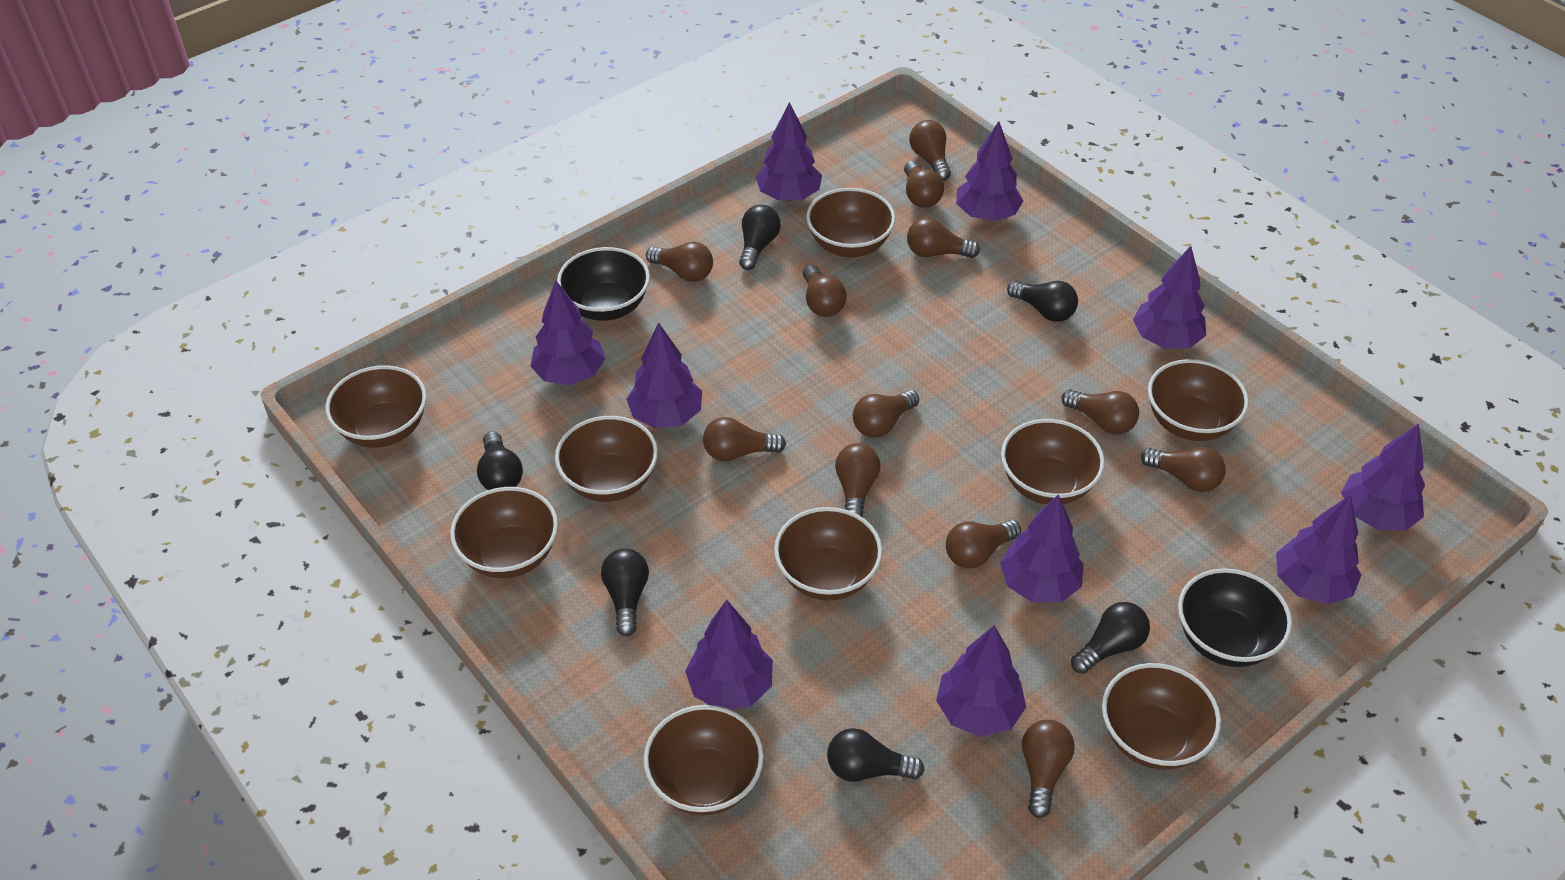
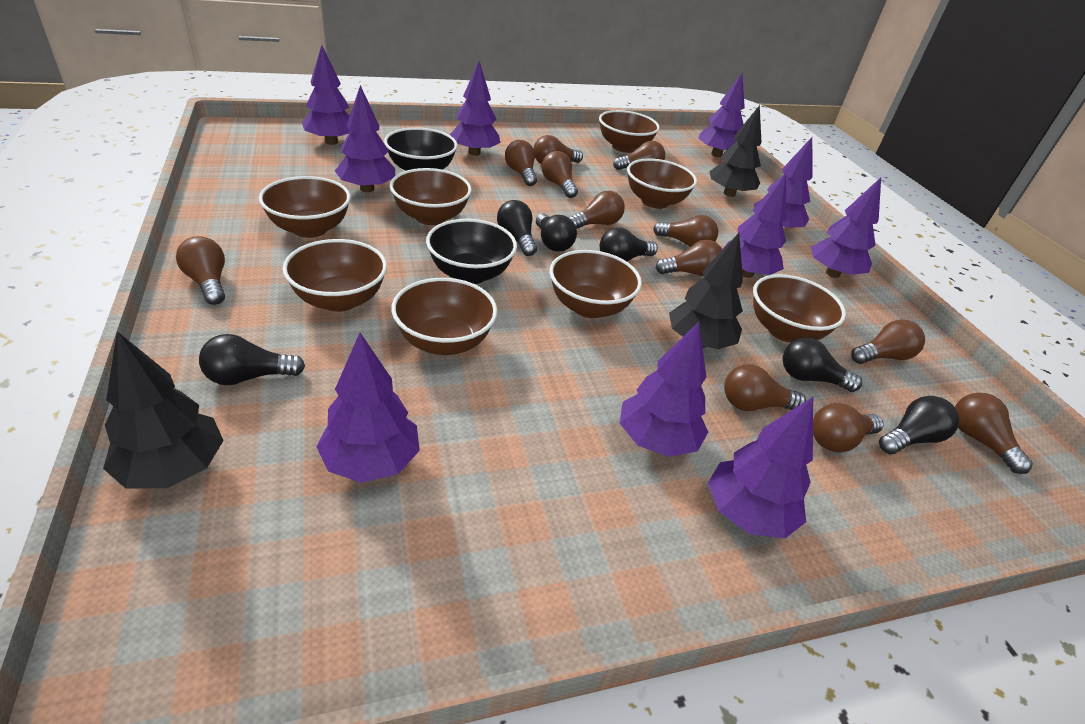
black tree: 0 -> 3
brown bowl: 9 -> 8

